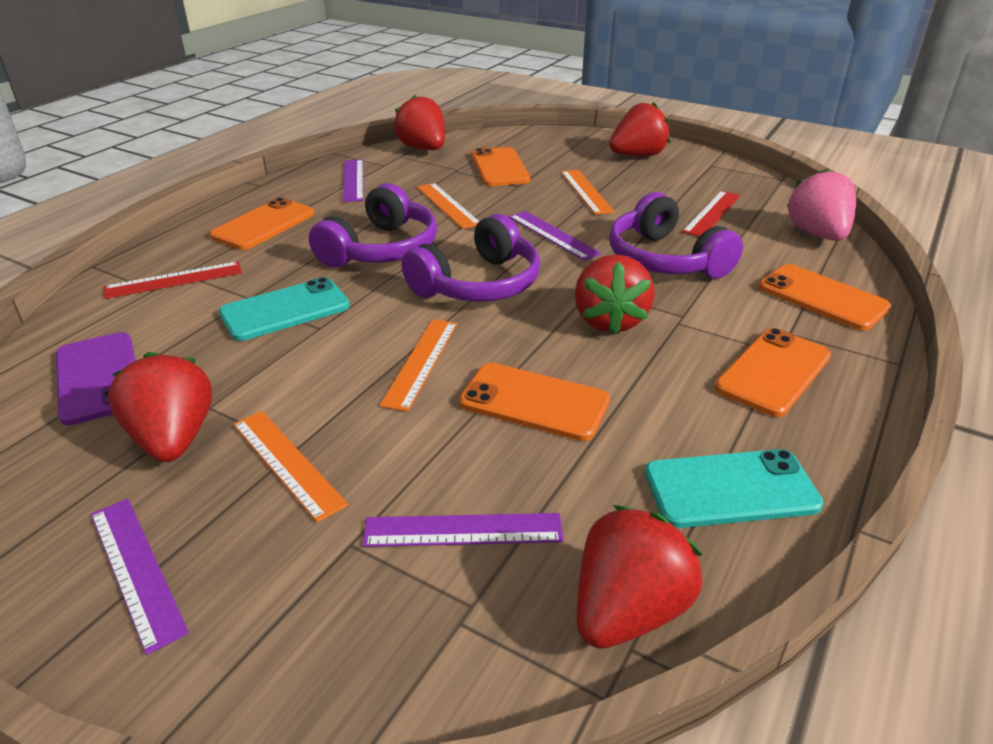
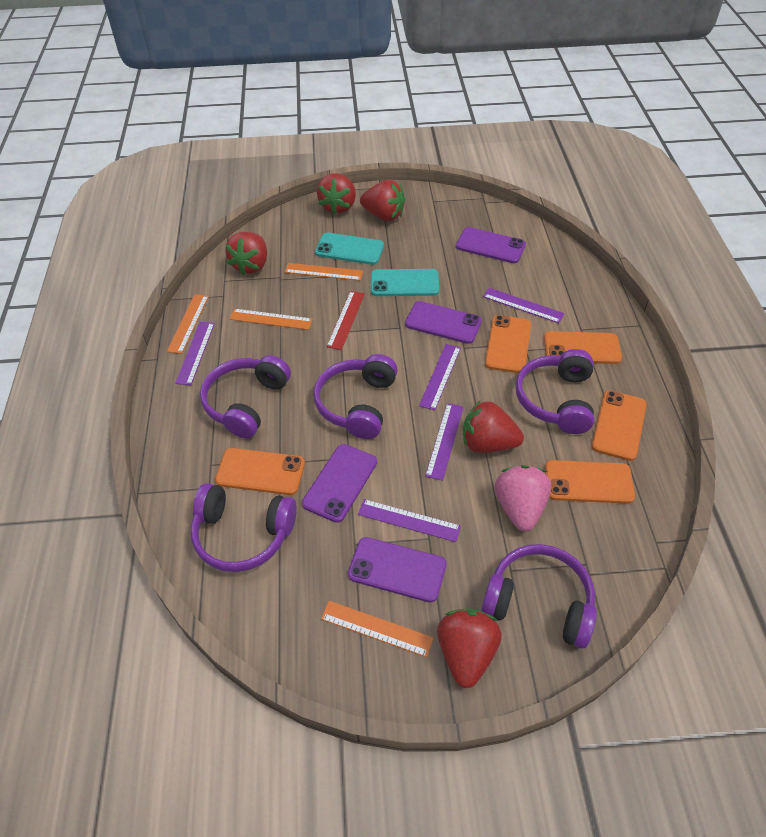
purple headphones: 3 -> 5
purple phone: 1 -> 4
purple ruler: 4 -> 5
red ruler: 2 -> 1

